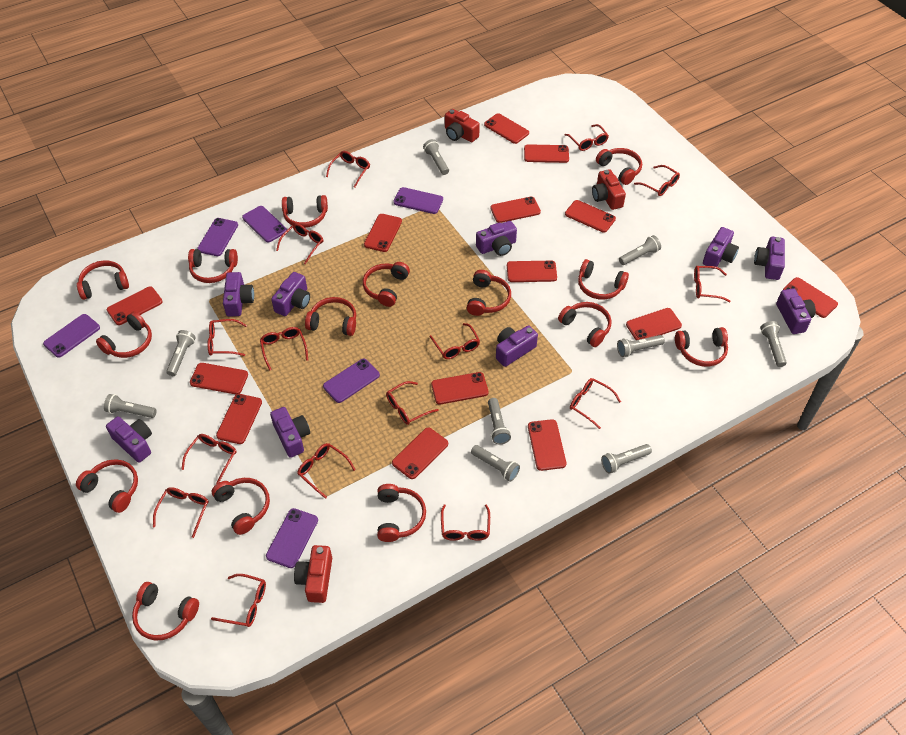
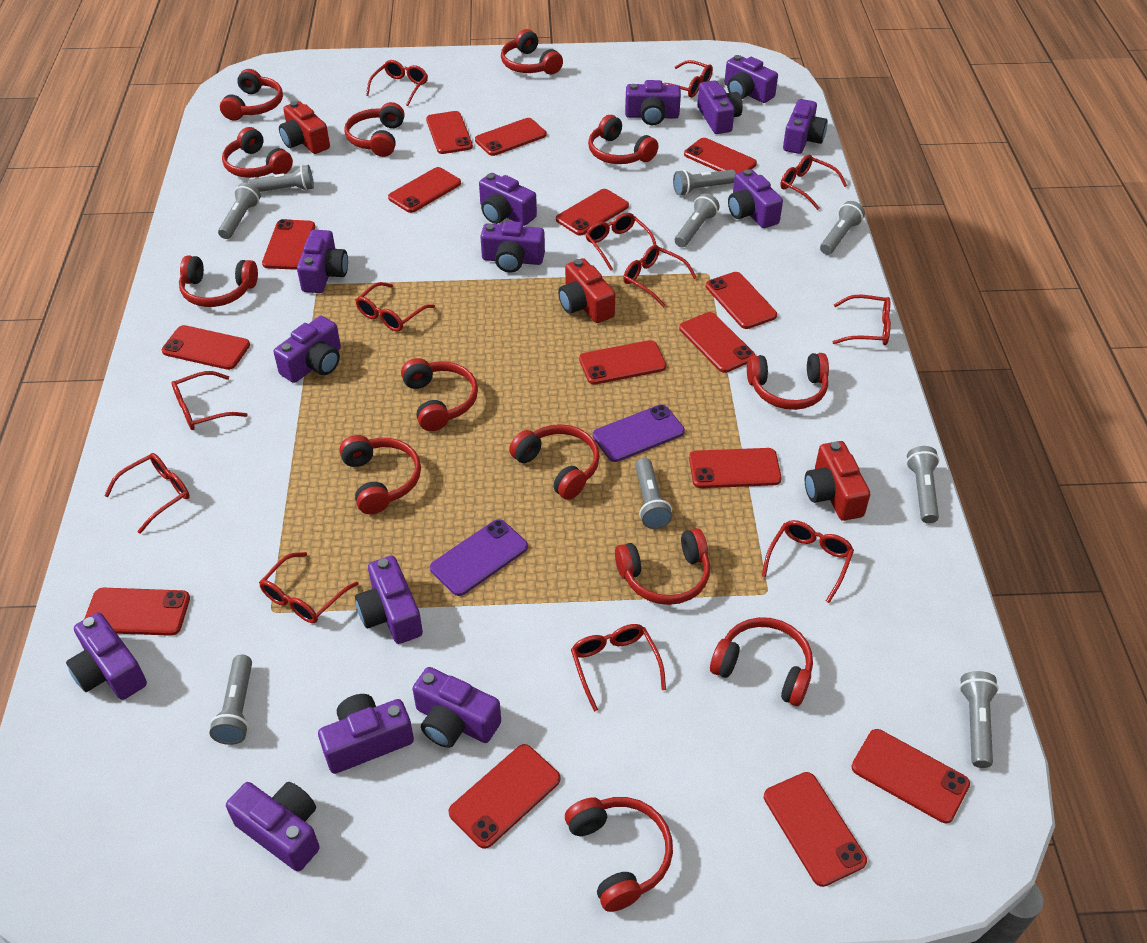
purple camera: 9 -> 14
purple phone: 6 -> 2
red glasses: 15 -> 12
red headphones: 15 -> 13
red phone: 14 -> 15

